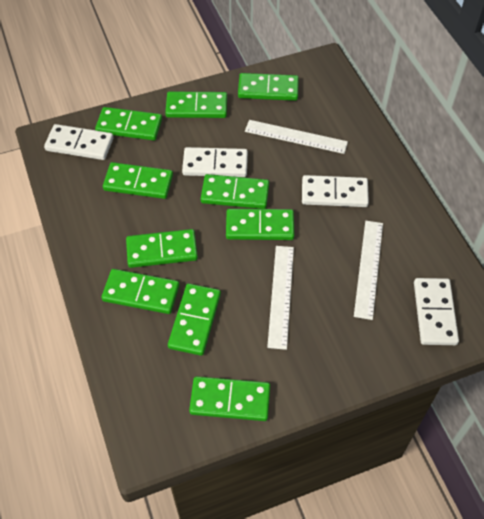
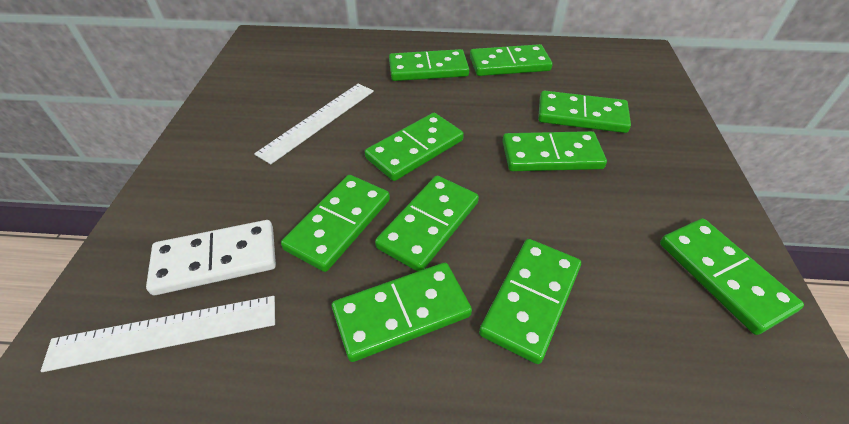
white domino: 4 -> 1
white ruler: 3 -> 2

